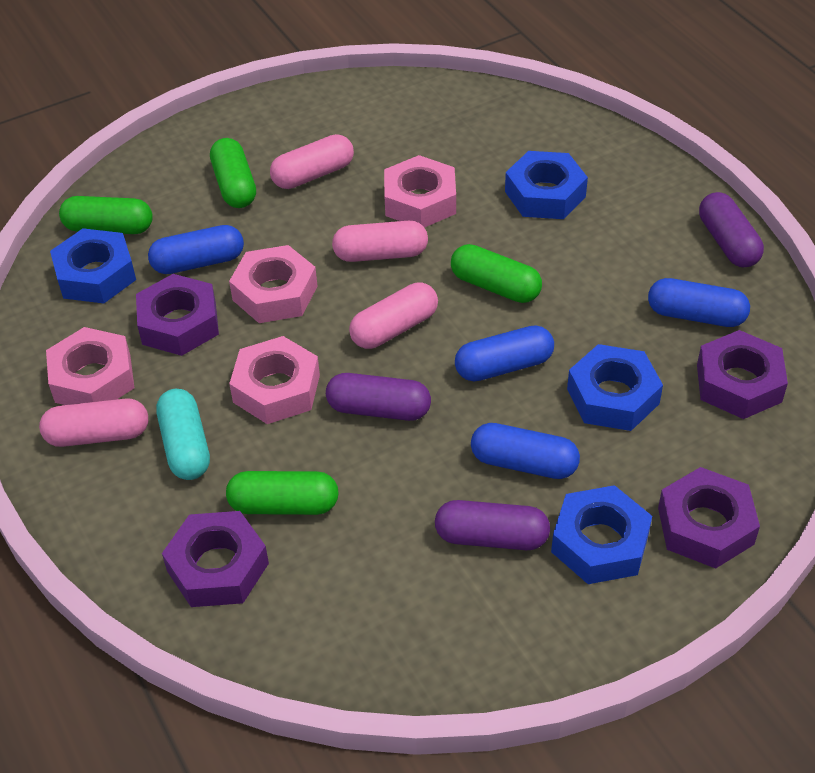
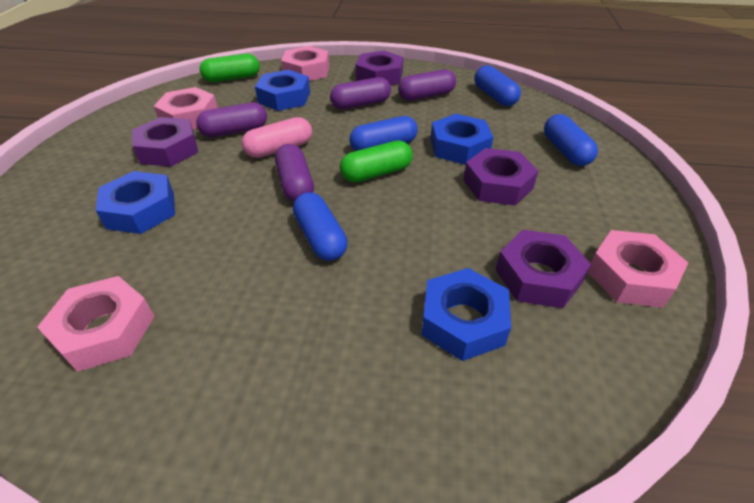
green capsule: 4 -> 2
pink capsule: 4 -> 1
purple capsule: 3 -> 4
turquoise capsule: 1 -> 0

